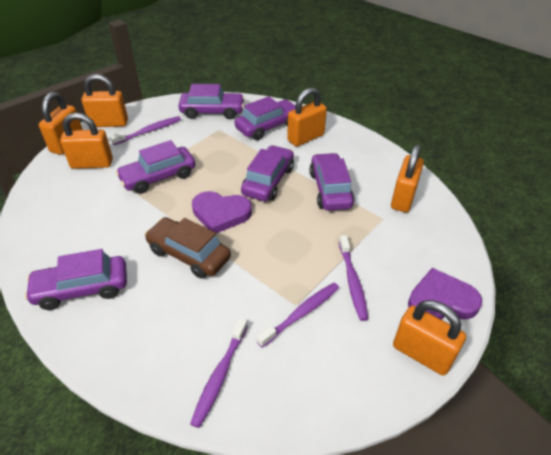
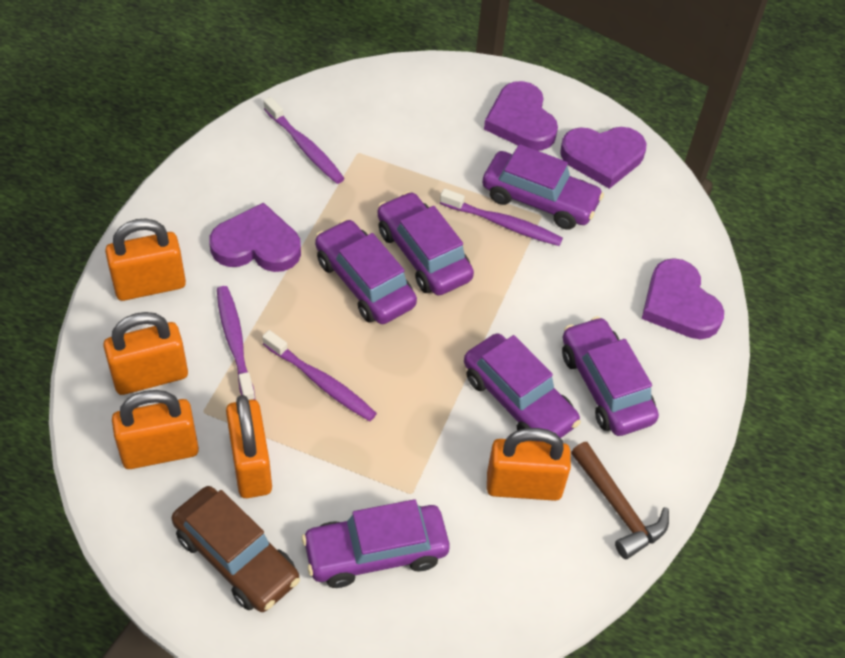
brown hammer: 0 -> 1
orange padlock: 6 -> 5
purple heart: 2 -> 4

